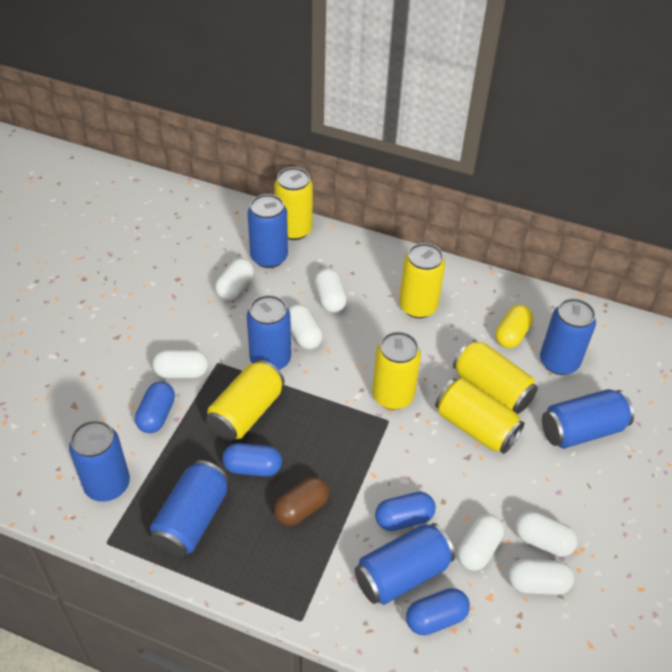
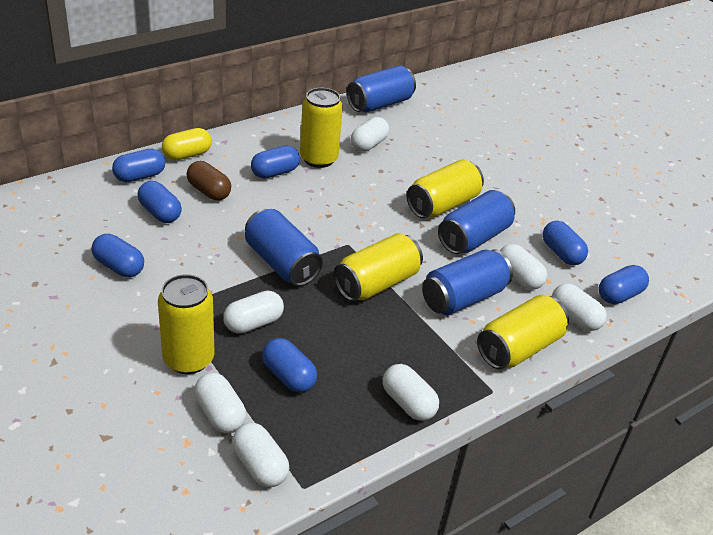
blue can: 7 -> 4
blue capsule: 4 -> 7
yellow can: 6 -> 5

